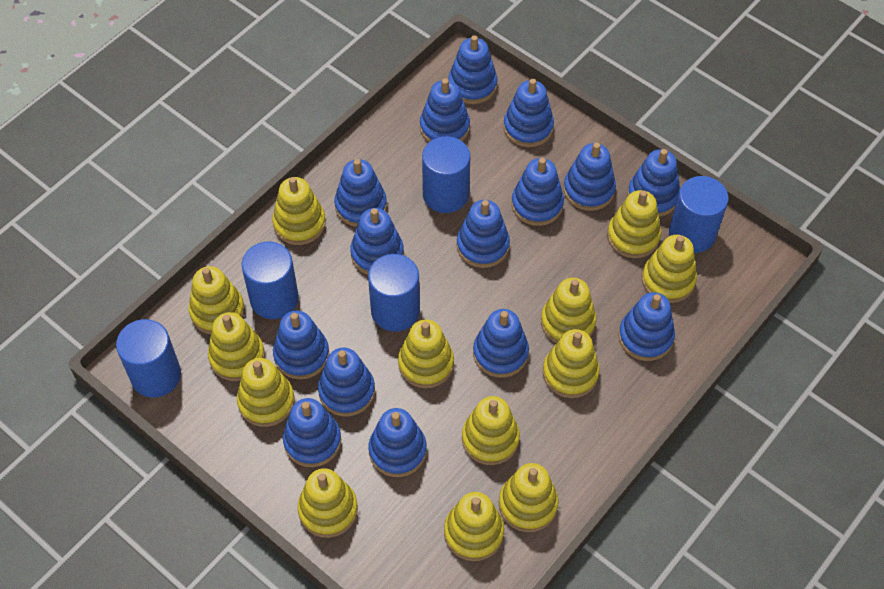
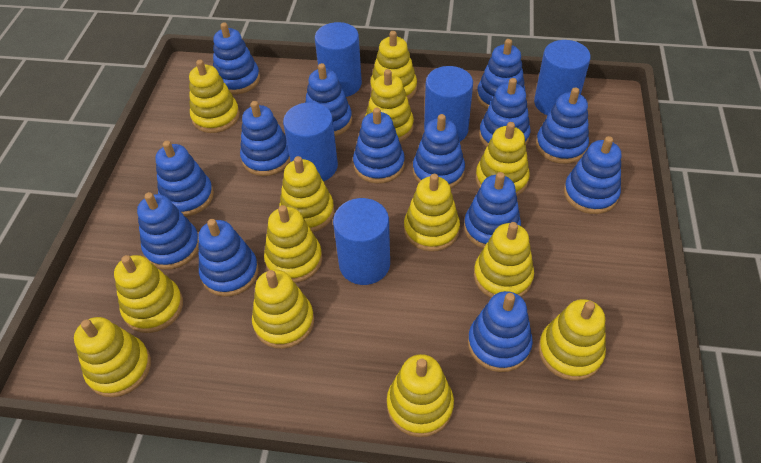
blue stacking toy: 15 -> 14

